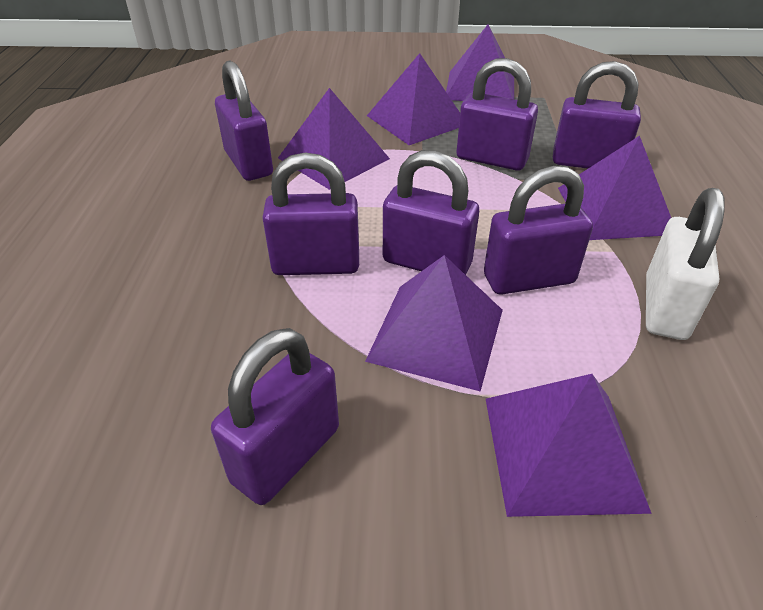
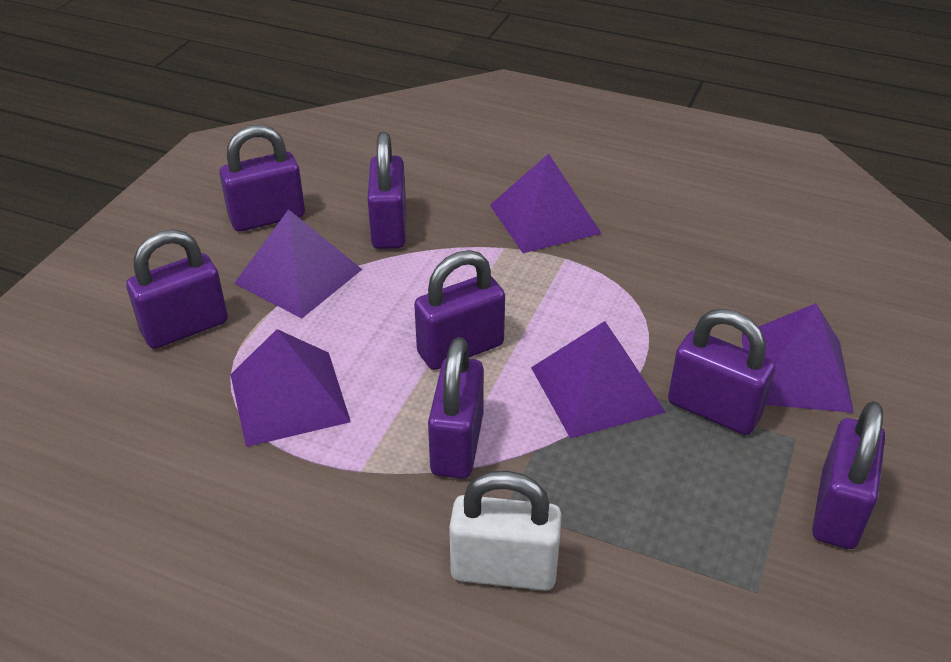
purple pyramid: 6 -> 5

